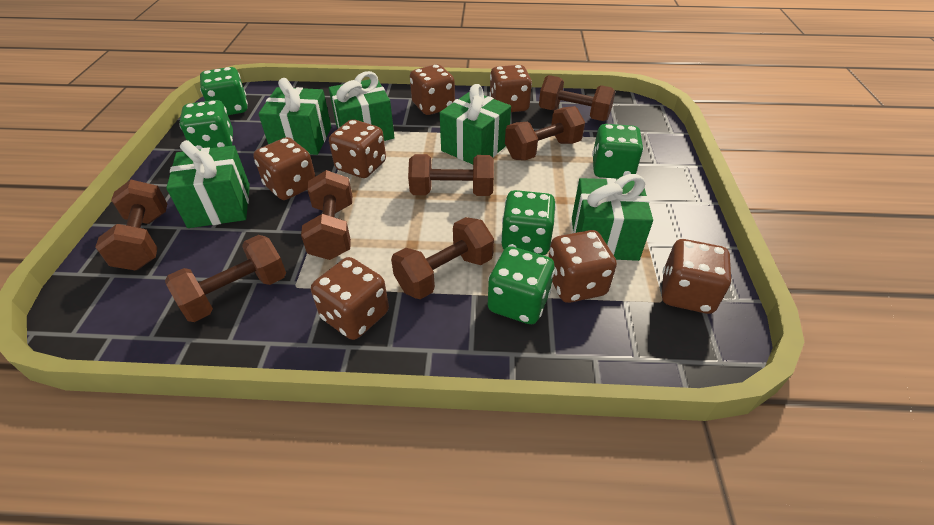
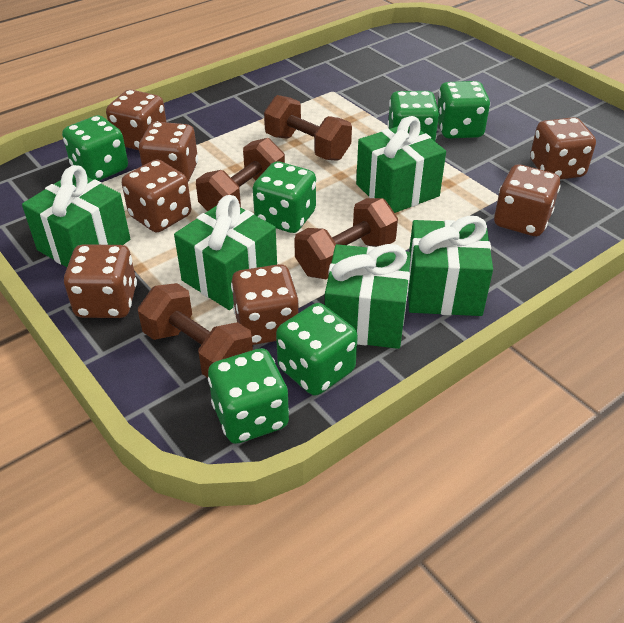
brown dumbbell: 7 -> 4
green dice: 5 -> 6

